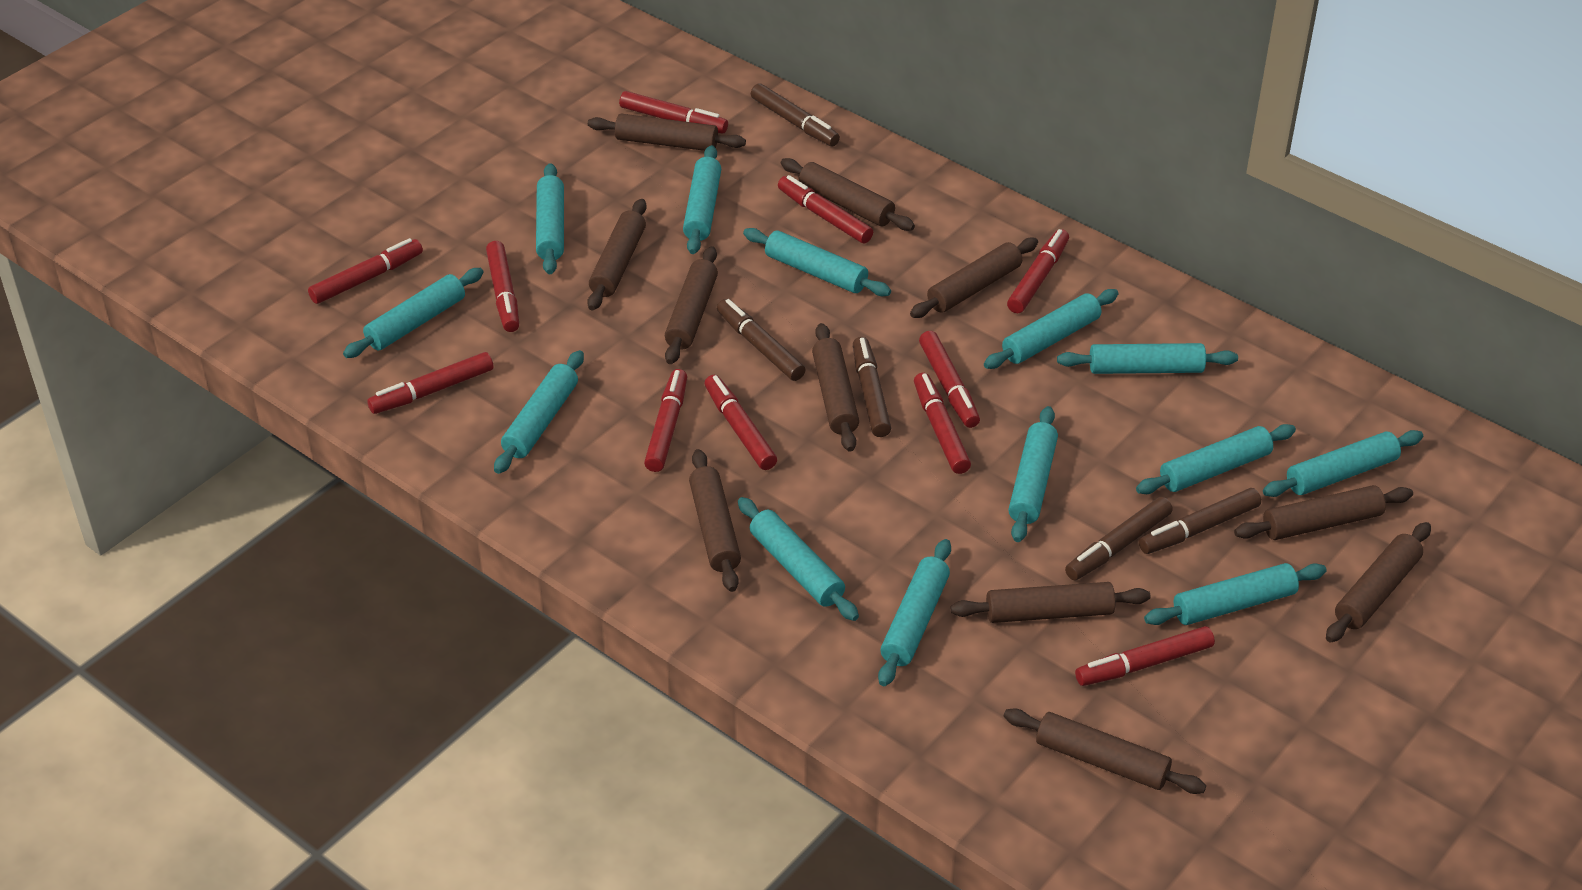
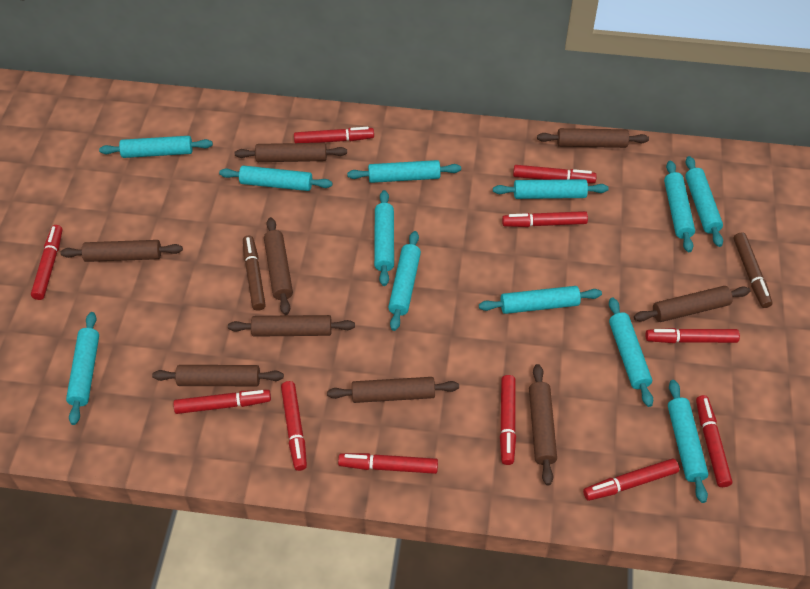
brown marker: 5 -> 2
brown rolling pin: 11 -> 9
turquoise rolling pin: 13 -> 12

